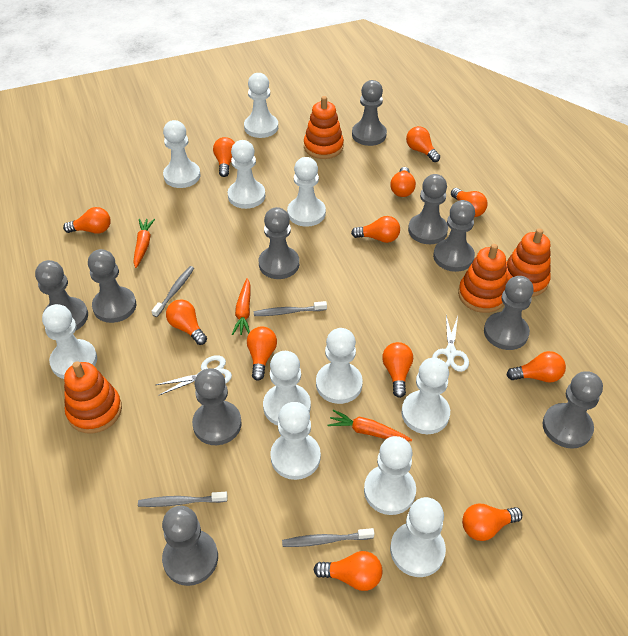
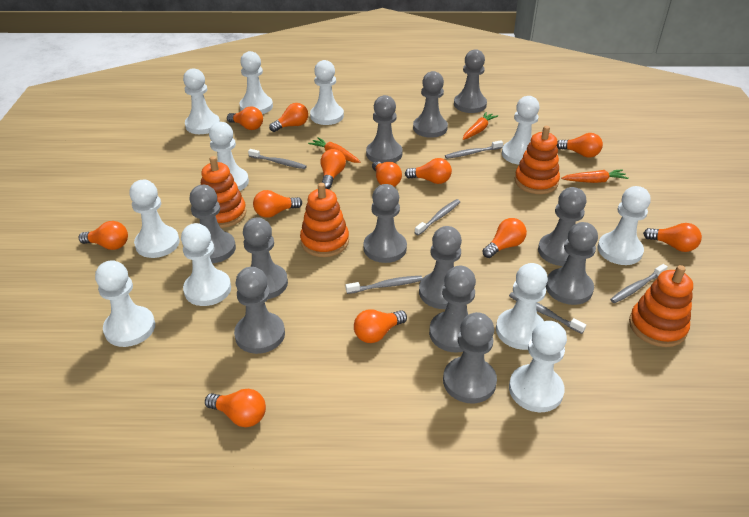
grey pawn: 10 -> 12
grey toothbrush: 4 -> 6
white scissors: 2 -> 0

